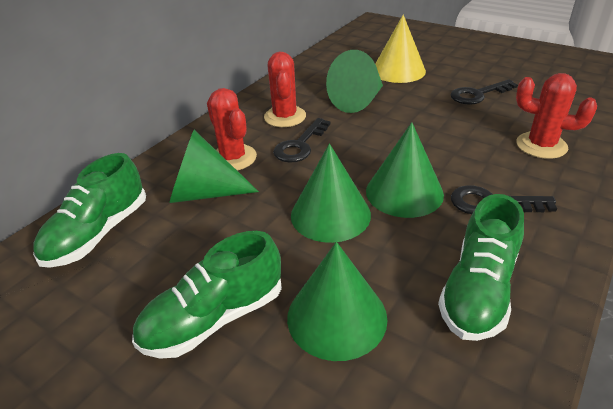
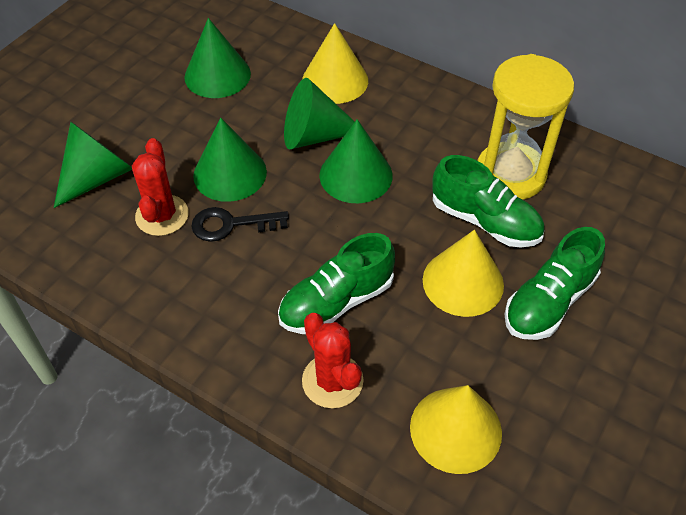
black key: 3 -> 1
red cactus: 3 -> 2
yellow cone: 1 -> 3
yellow hourglass: 0 -> 1

